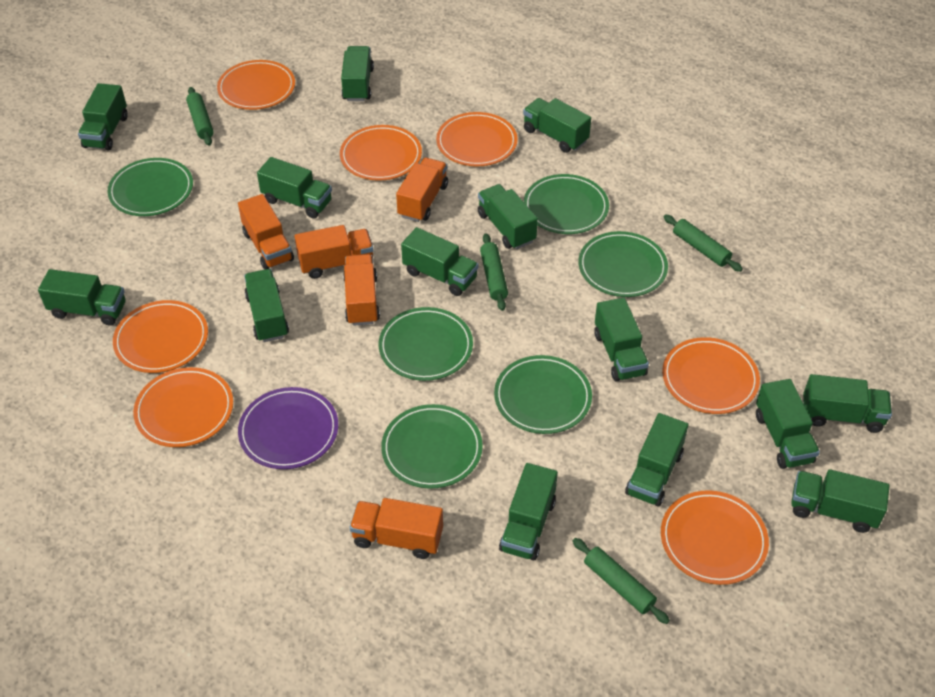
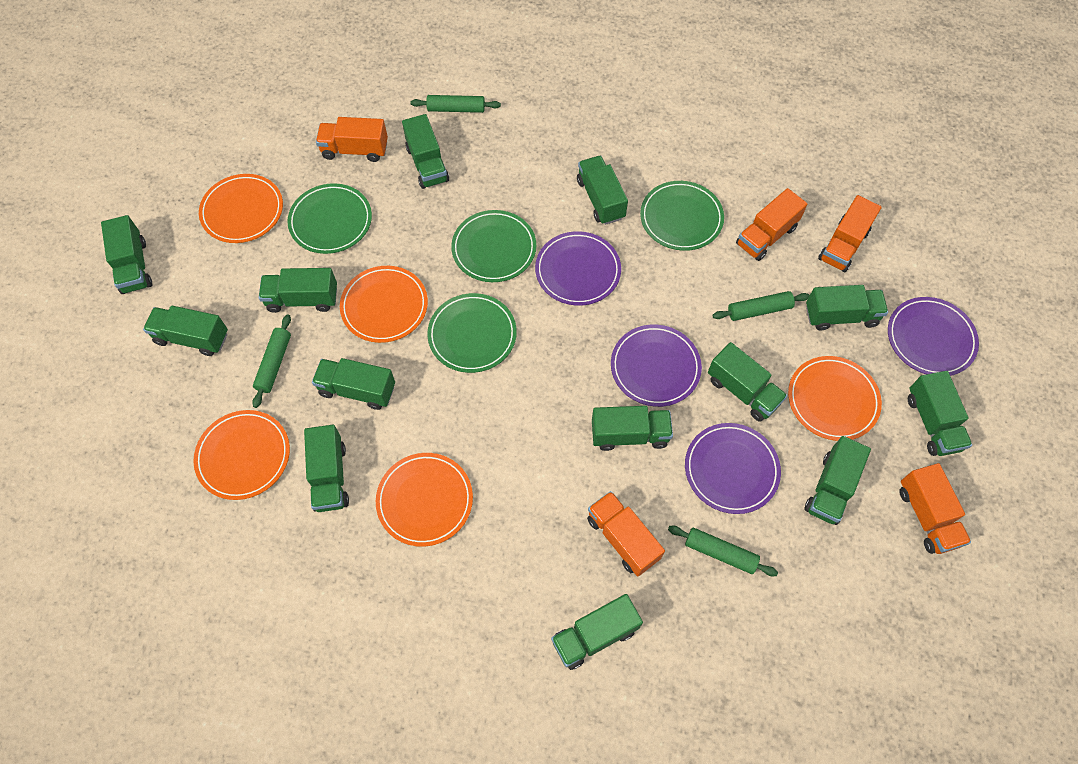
green plate: 6 -> 4
green truck: 14 -> 13
orange plate: 7 -> 5
purple plate: 1 -> 4

